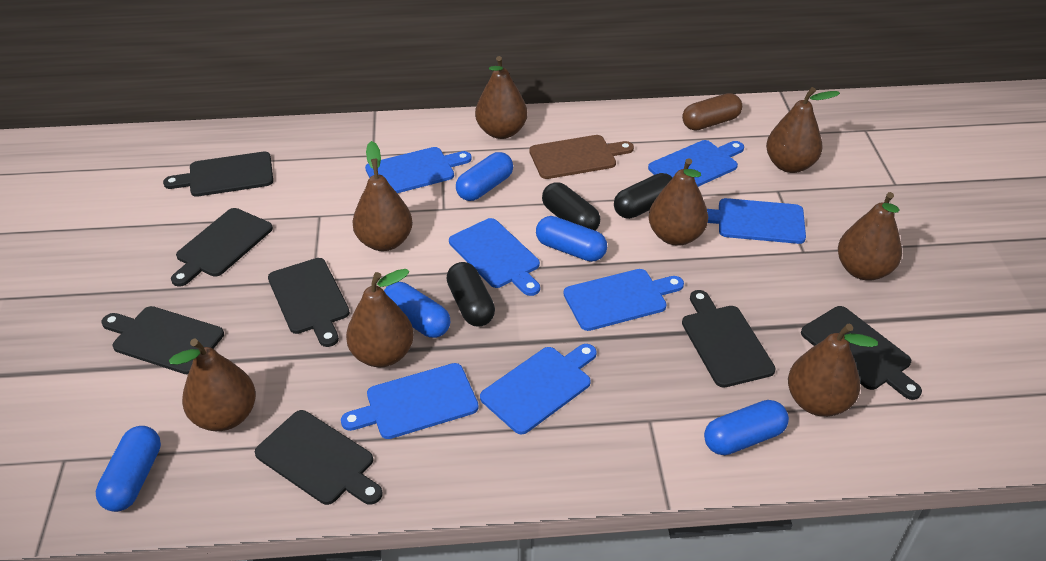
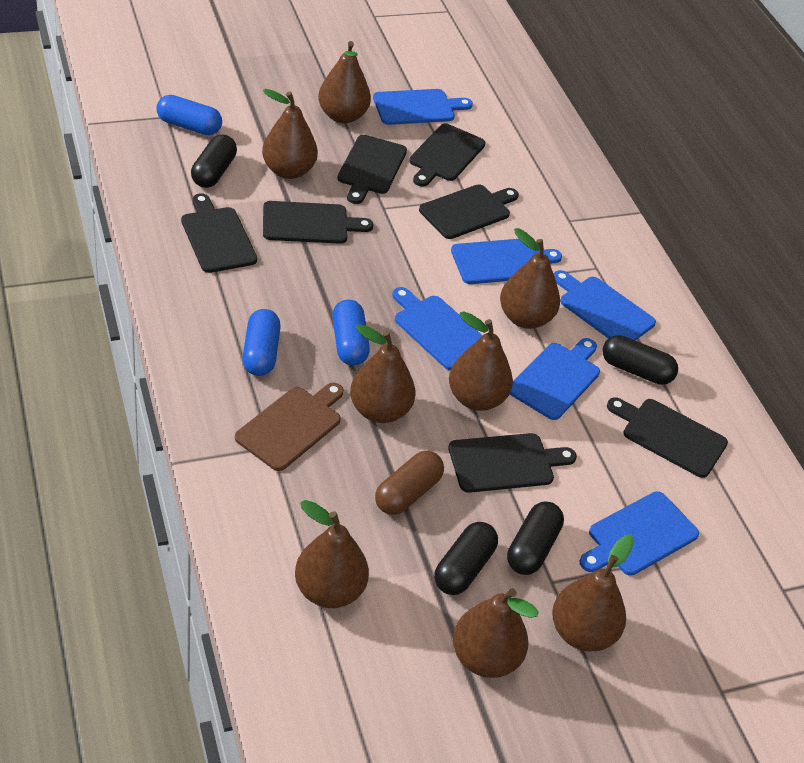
black capsule: 3 -> 4
blue capsule: 5 -> 3
blue cutting board: 7 -> 6

